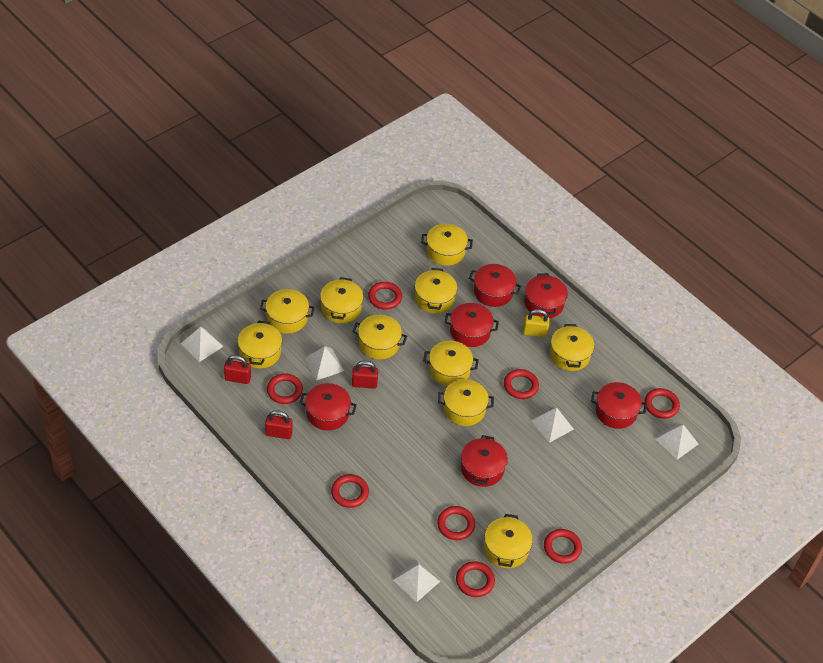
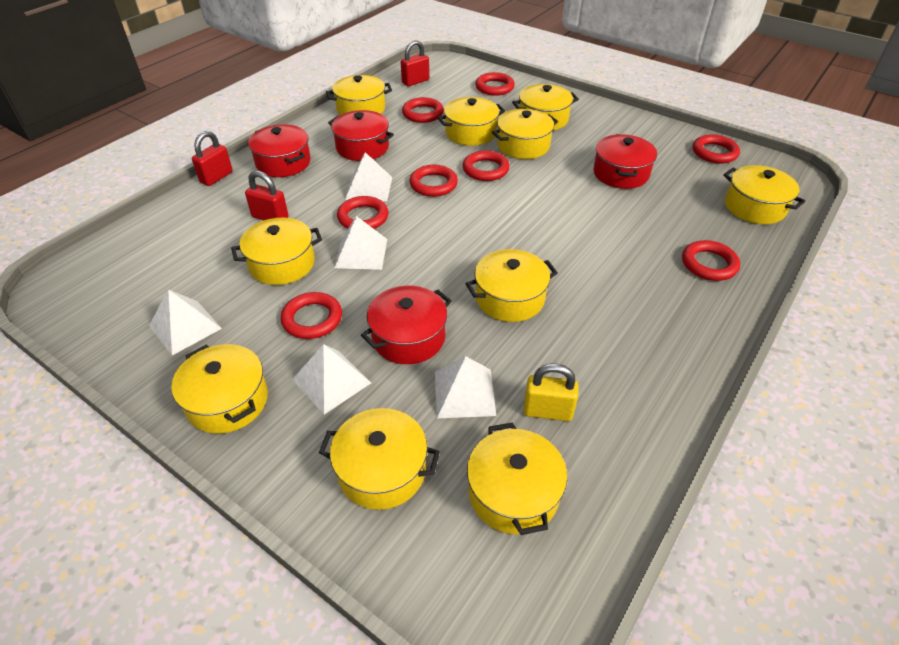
red pot: 6 -> 4

